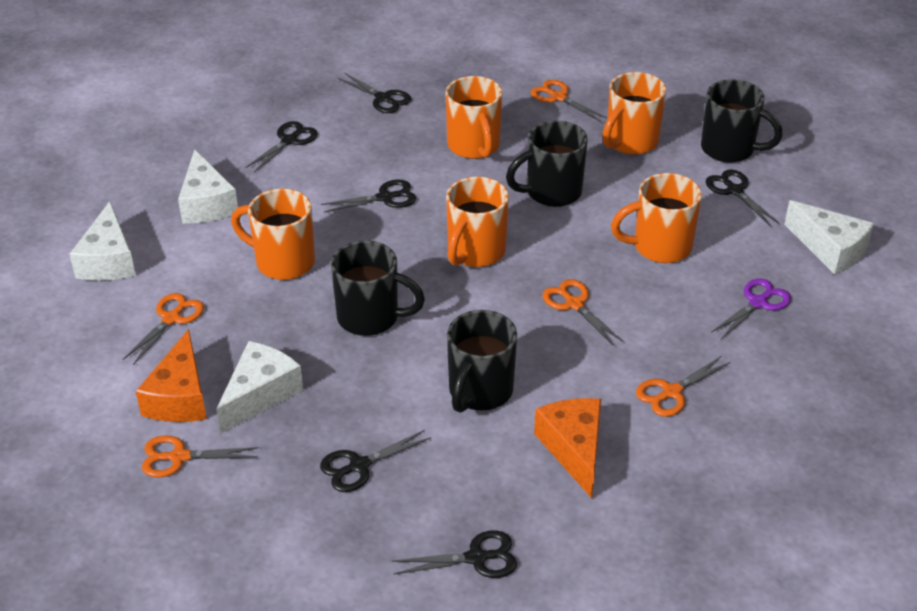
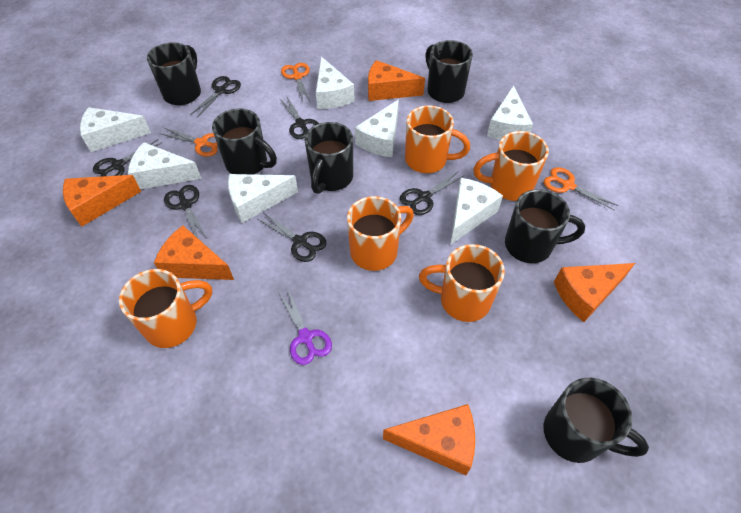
black mug: 4 -> 6
orange cheese: 2 -> 5
orange scissors: 5 -> 3
white cheese: 4 -> 7

